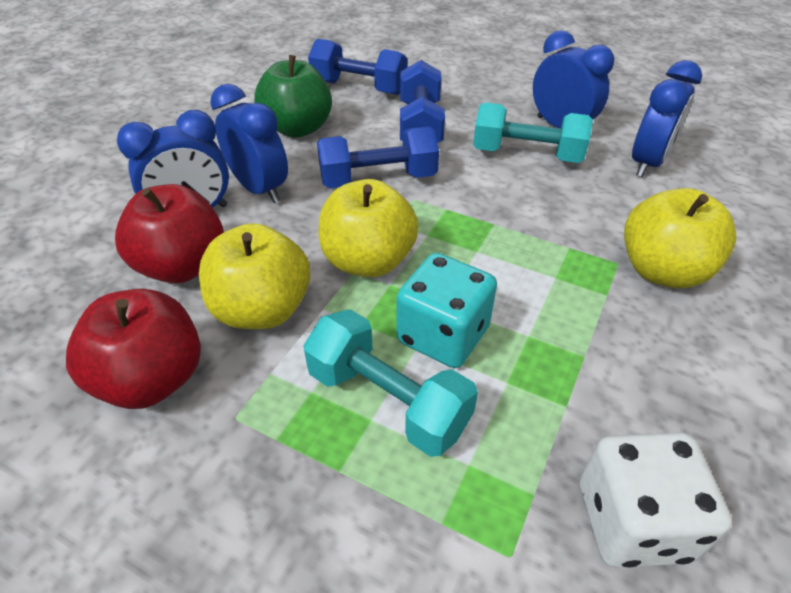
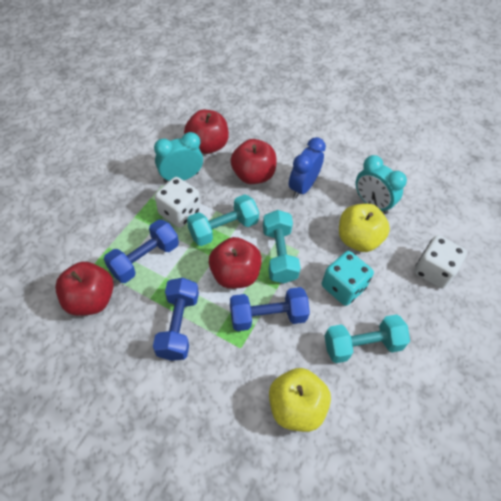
blue clock: 4 -> 1
green apple: 1 -> 0
red apple: 2 -> 4
turquoise clock: 0 -> 2
turquoise dumbbell: 2 -> 3
white dice: 1 -> 2
yellow apple: 3 -> 2

